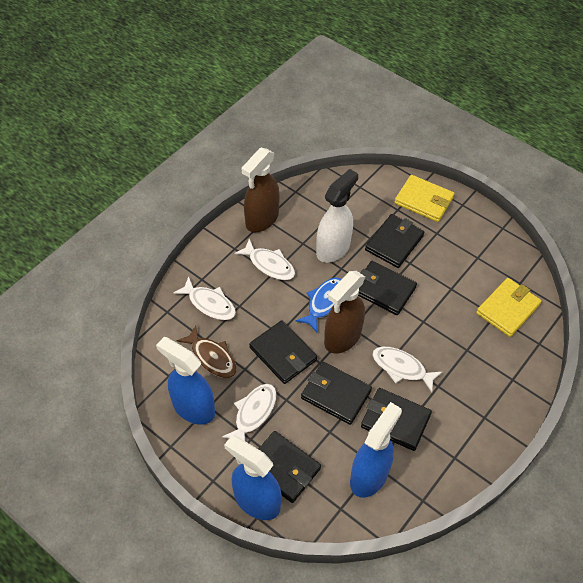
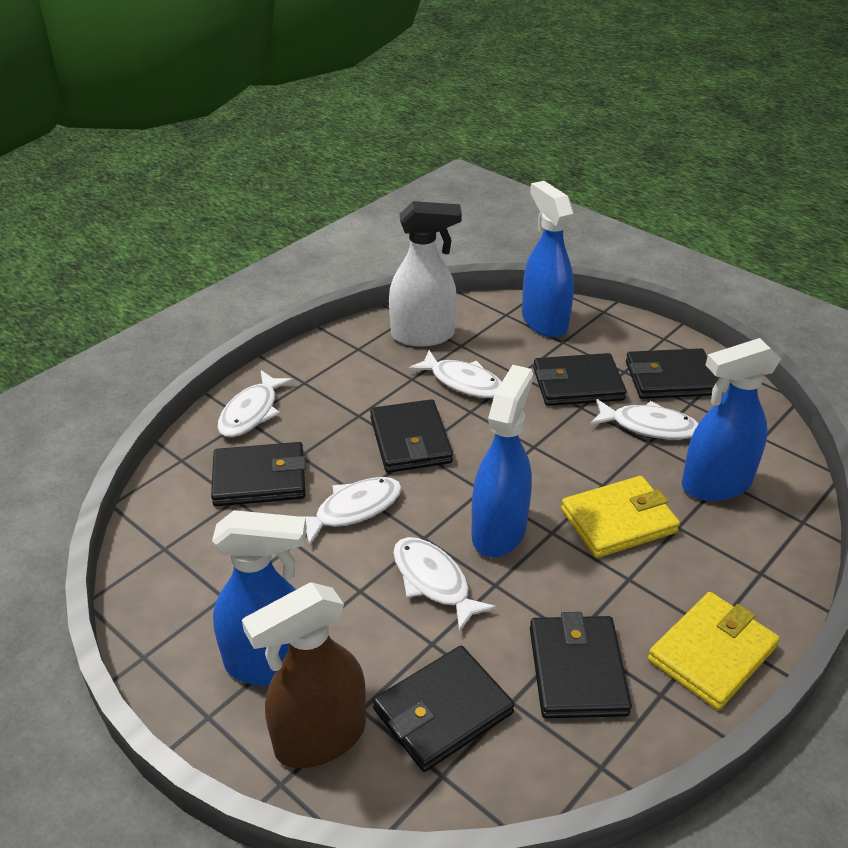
blue fish: 1 -> 0
blue spray bottle: 3 -> 4
brown fish: 1 -> 0
brown spray bottle: 2 -> 1
white fish: 4 -> 5

